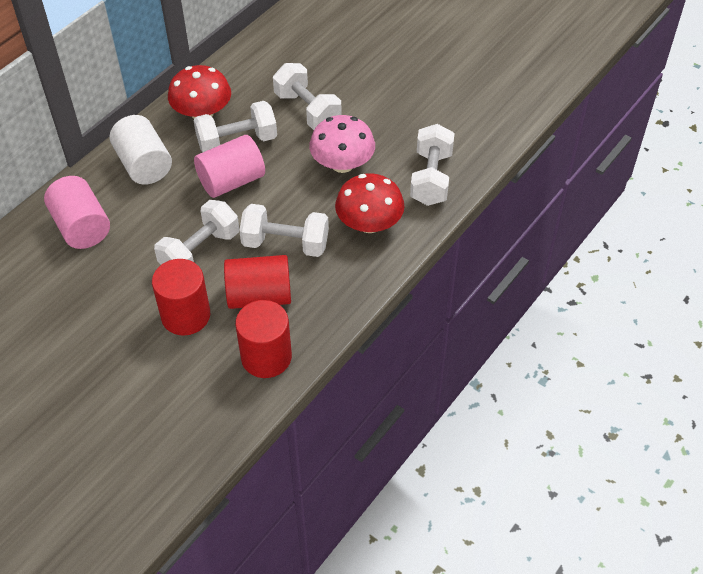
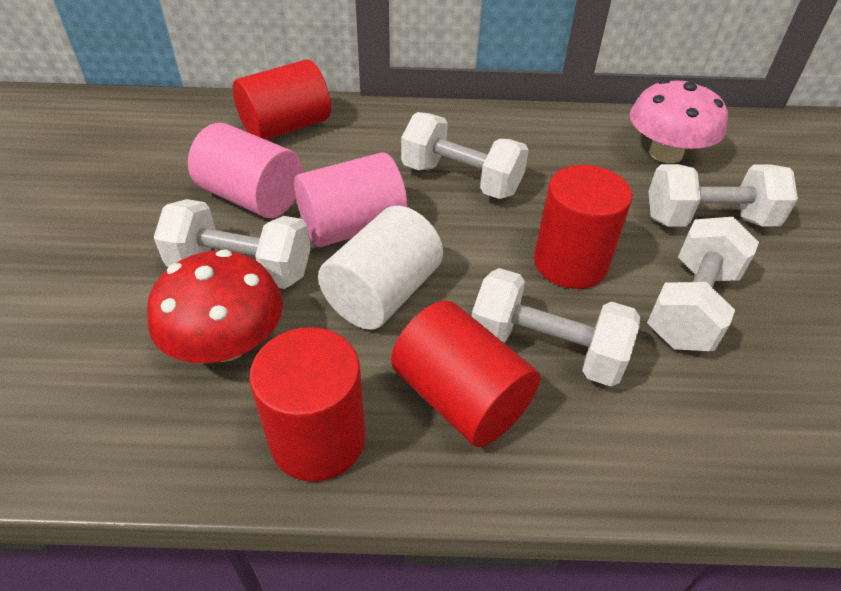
red cylinder: 3 -> 4
red mushroom: 2 -> 1

